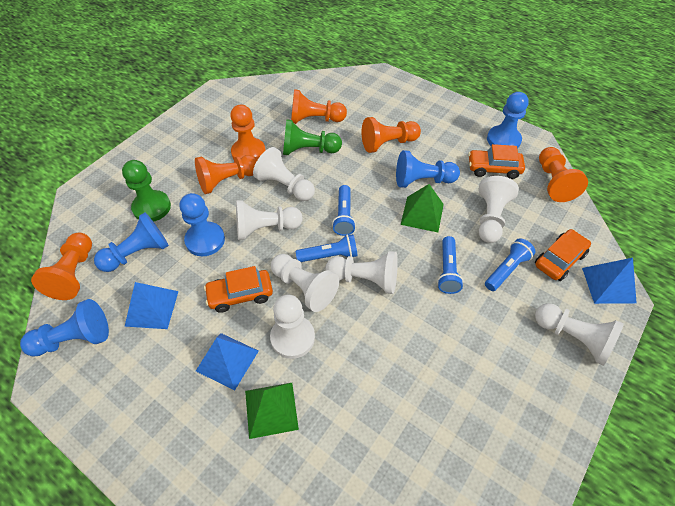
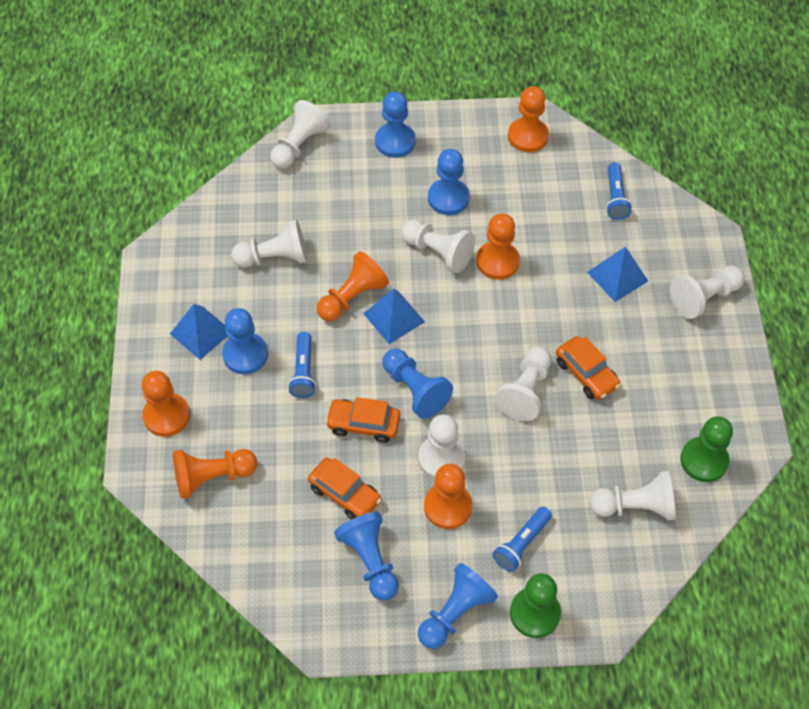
blue flashlight: 4 -> 3
blue pawn: 5 -> 6
green pyramid: 2 -> 0

